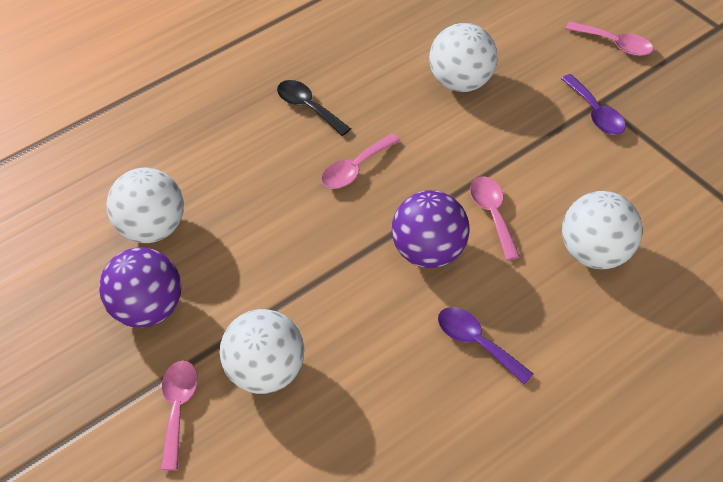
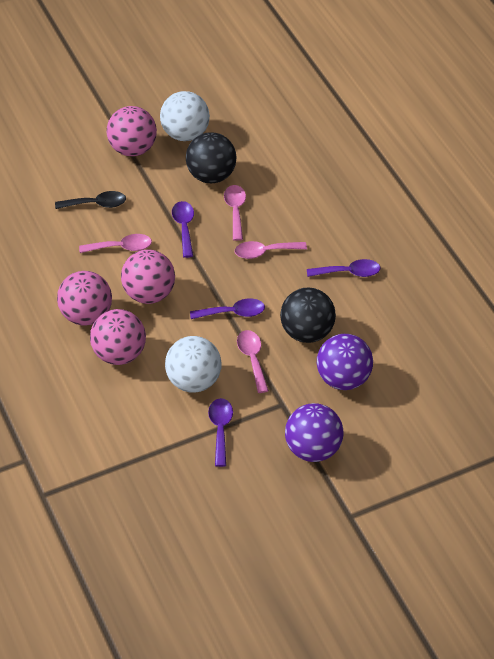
black ball: 0 -> 2
pink ball: 0 -> 4
purple spoon: 2 -> 4
white ball: 4 -> 2

